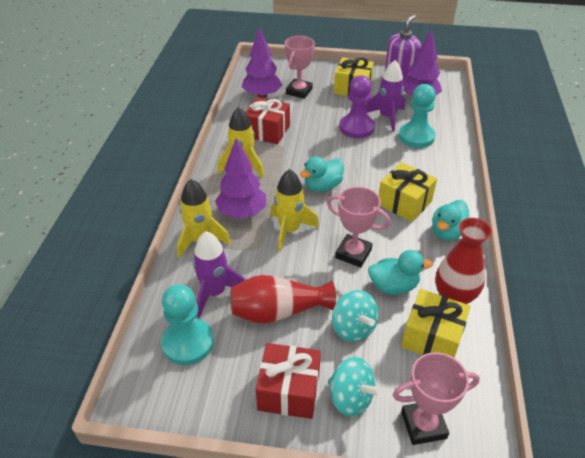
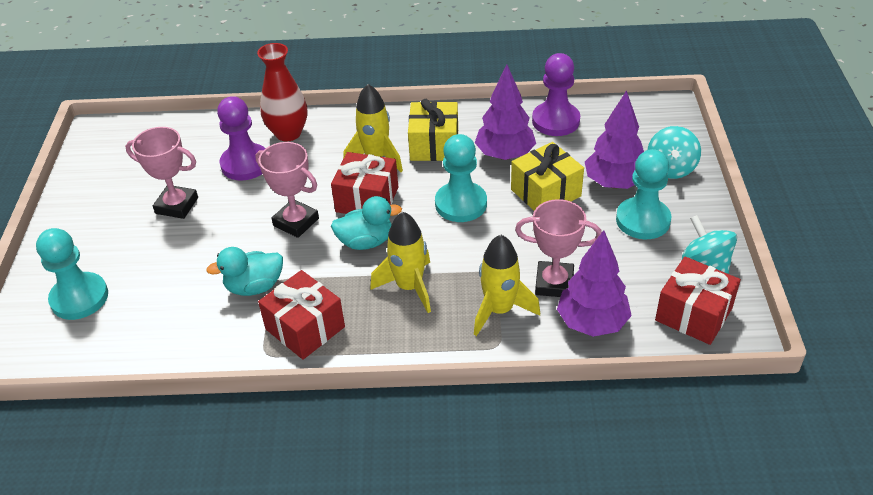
purple pawn: 1 -> 2
purple rocket: 2 -> 0
purple soap dispenser: 1 -> 0
red gift: 2 -> 3
red vase: 2 -> 1
turquoise duck: 3 -> 2
turquoise pawn: 2 -> 3
yellow gift: 3 -> 2

